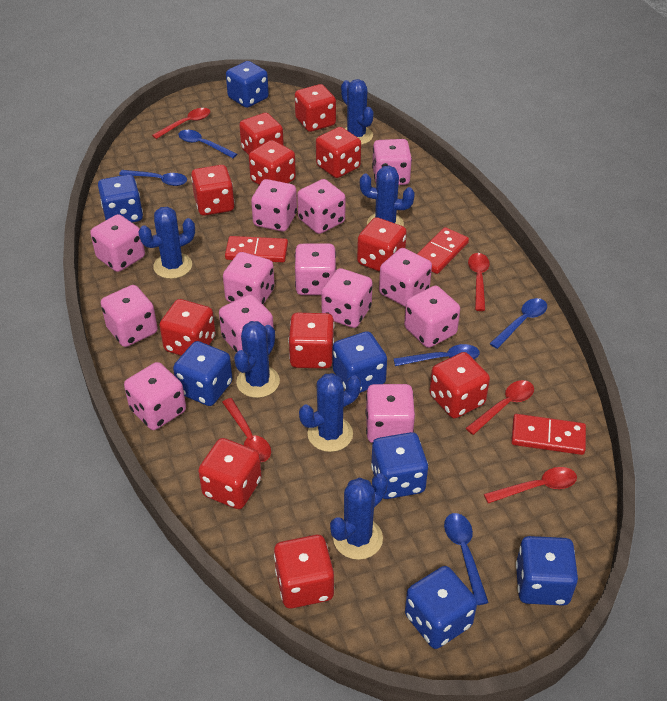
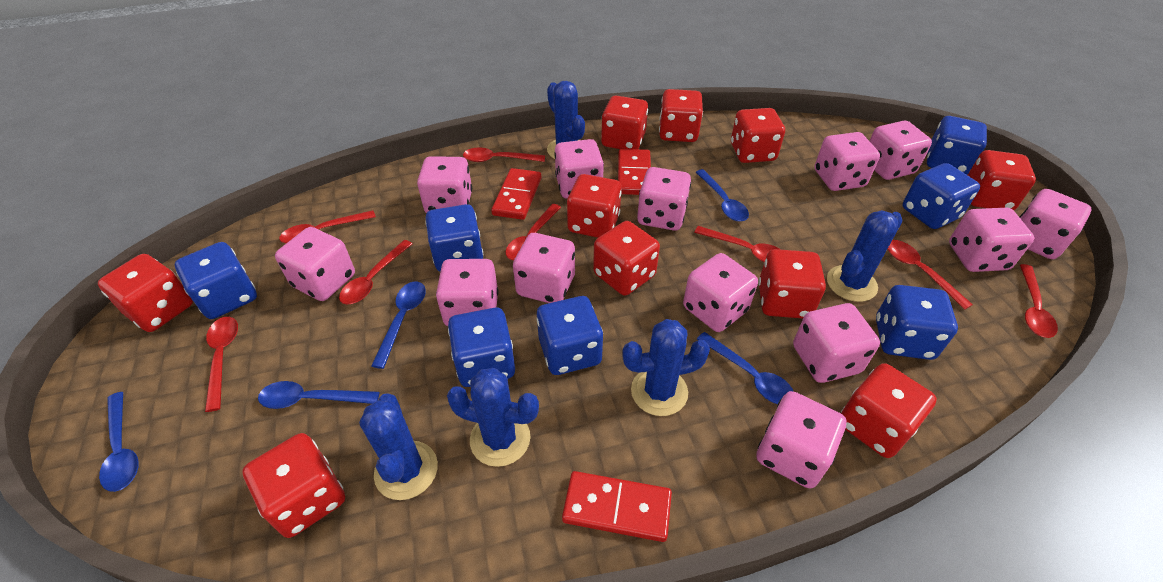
blue cactus: 6 -> 5
red dice: 11 -> 10
red spoon: 5 -> 8

